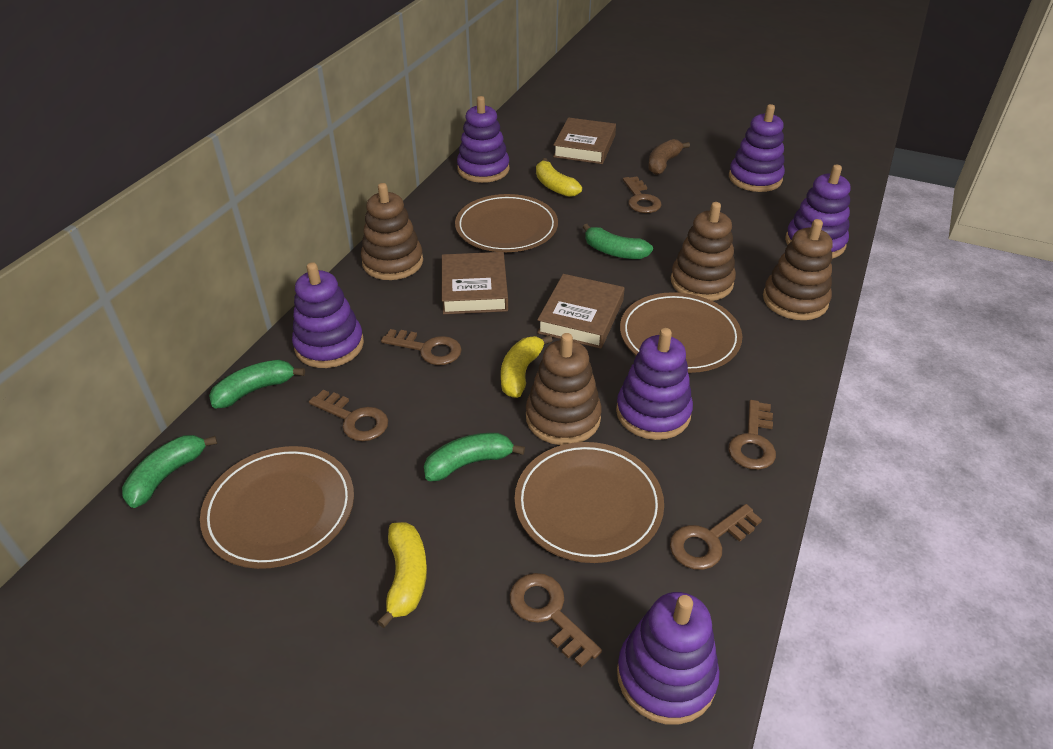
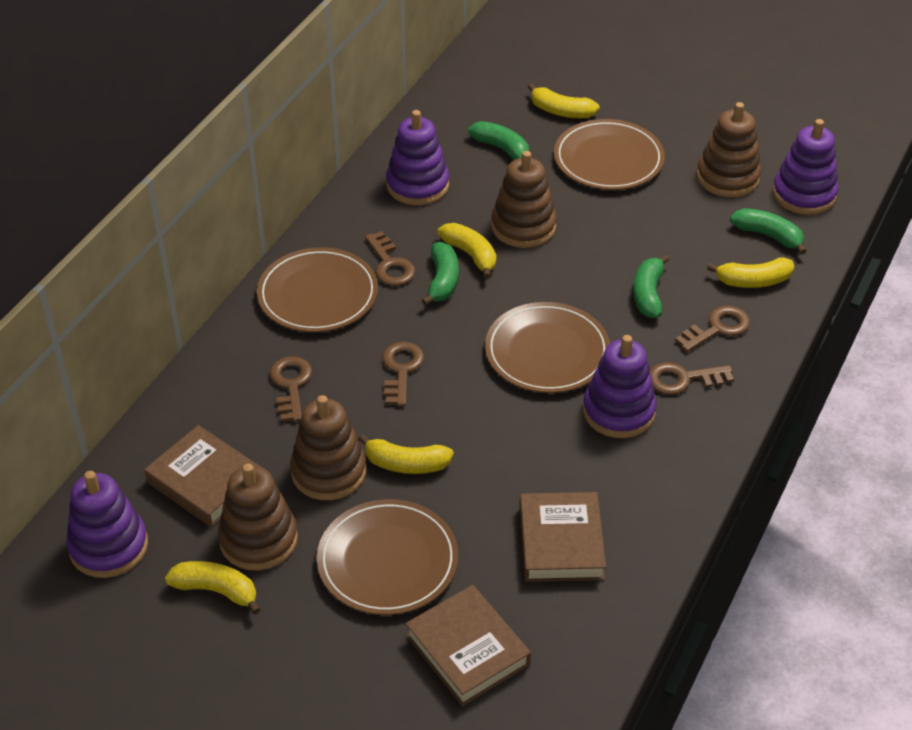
brown banana: 1 -> 0
brown key: 6 -> 5
purple stacking toy: 6 -> 4
yellow banana: 3 -> 5

